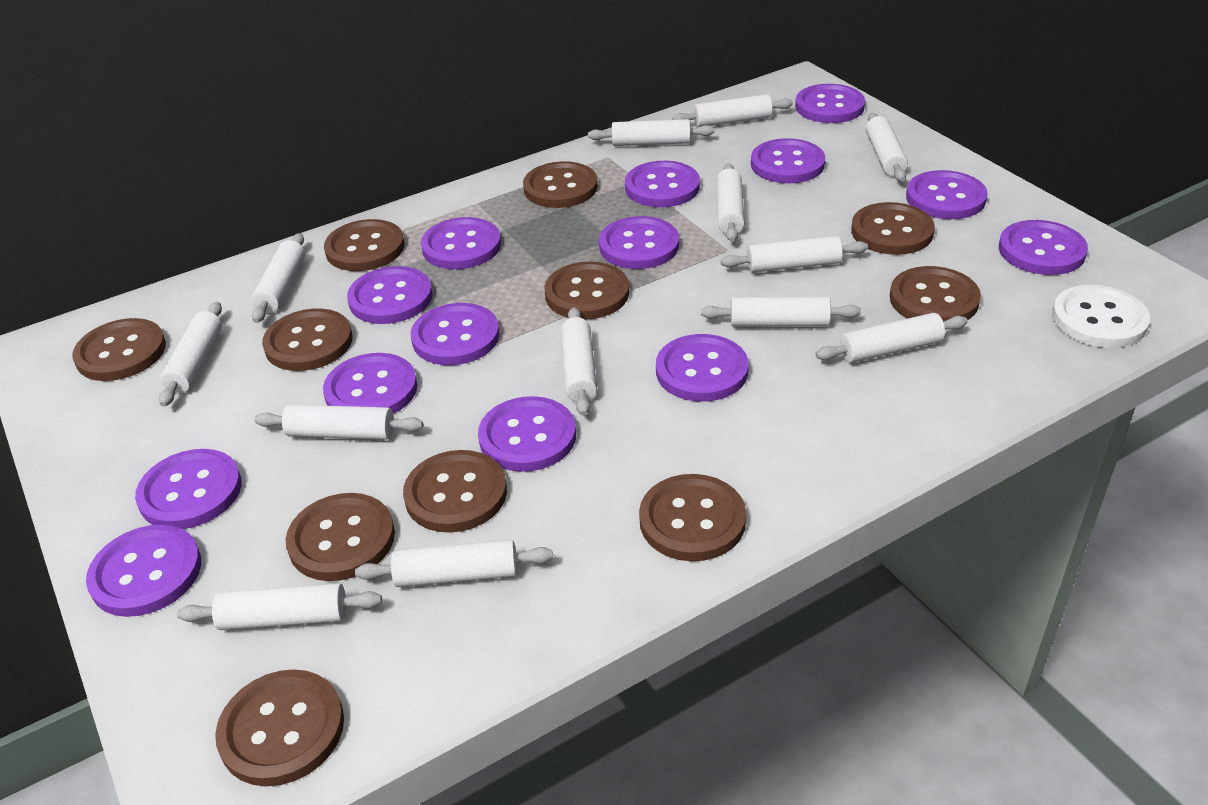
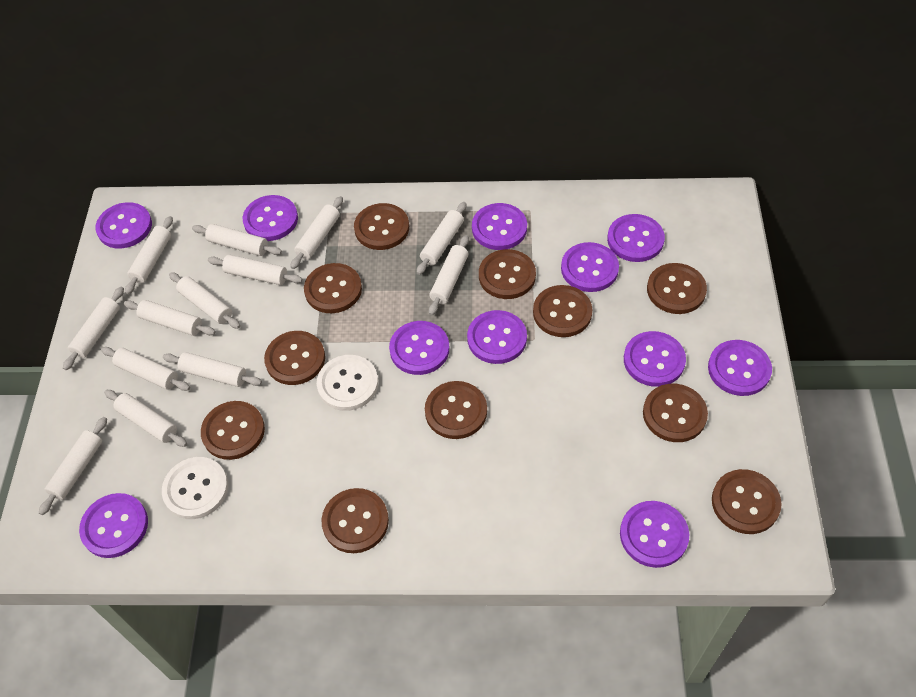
purple button: 14 -> 11
white button: 1 -> 2

